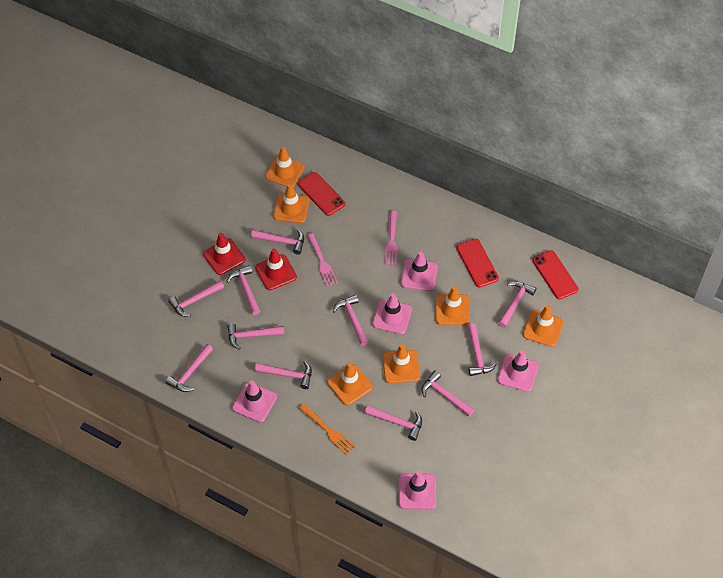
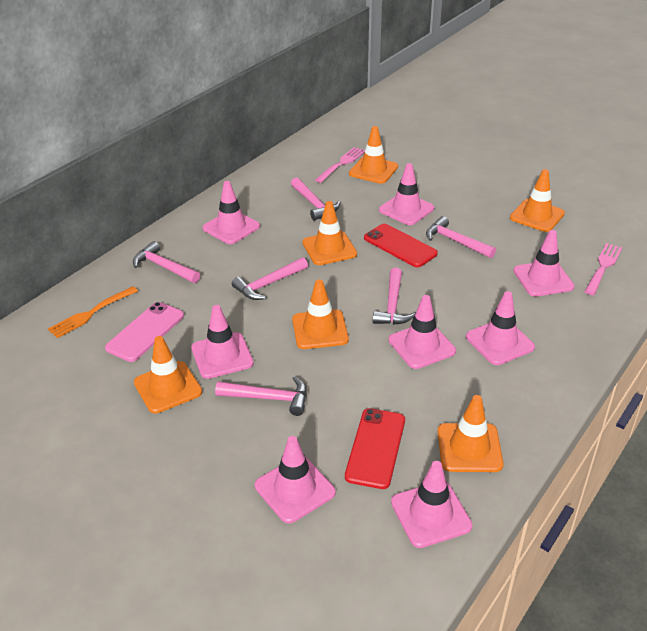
pink hammer: 11 -> 6
pink phone: 0 -> 1
pink traffic cone: 5 -> 8
red phone: 3 -> 2
red traffic cone: 2 -> 0

